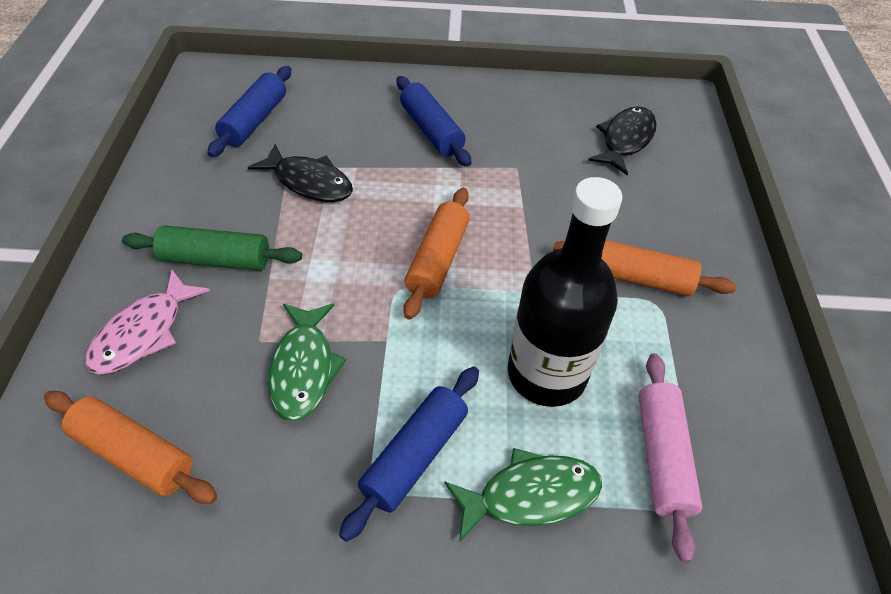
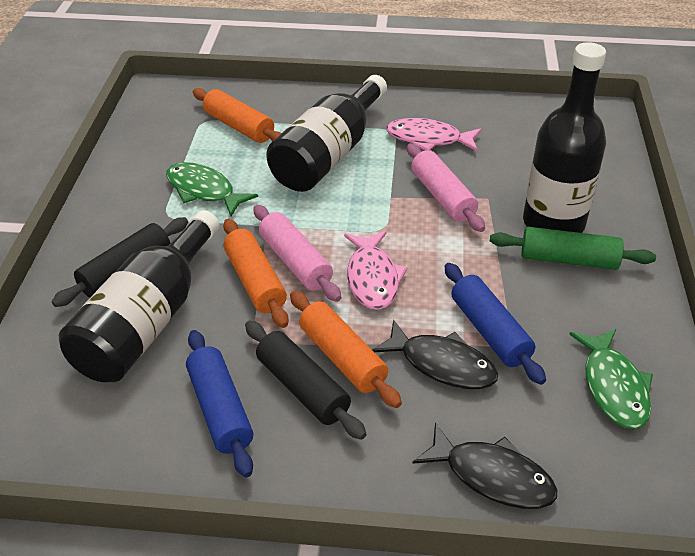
black bottle: 1 -> 3
black rolling pin: 0 -> 2
blue rolling pin: 3 -> 2
pink fish: 1 -> 2
pink rolling pin: 1 -> 2

